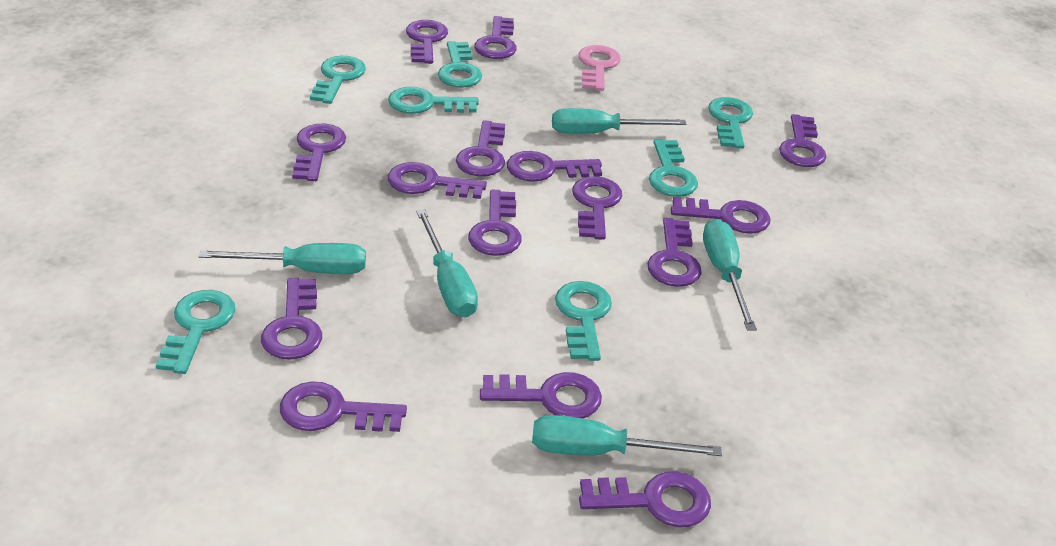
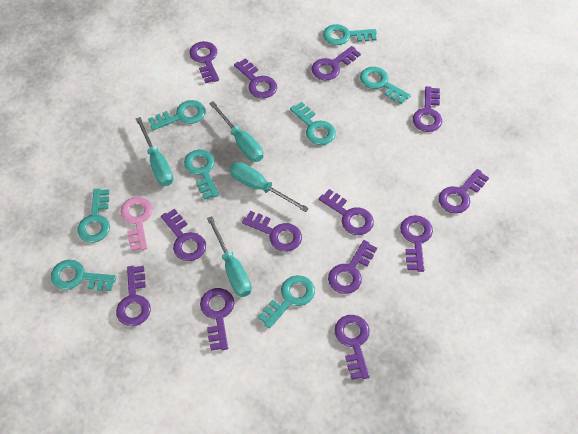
purple key: 15 -> 13
turquoise key: 7 -> 8
turquoise screwdriver: 5 -> 4

